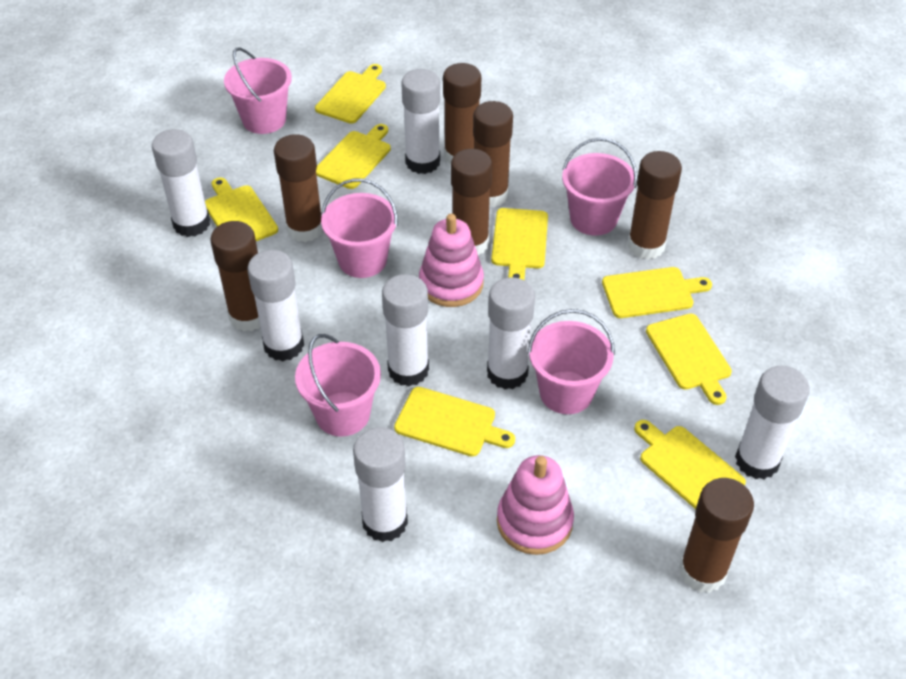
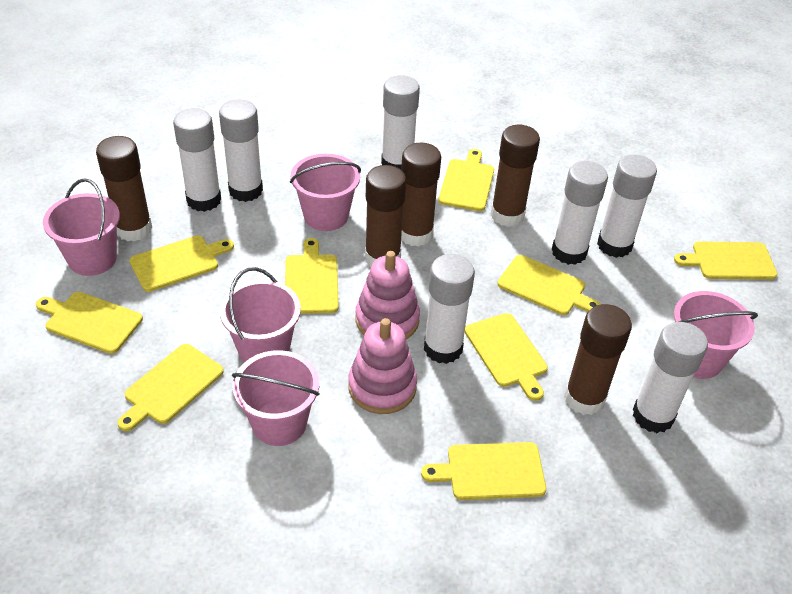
brown glue stick: 7 -> 5
yellow cutting board: 8 -> 9

